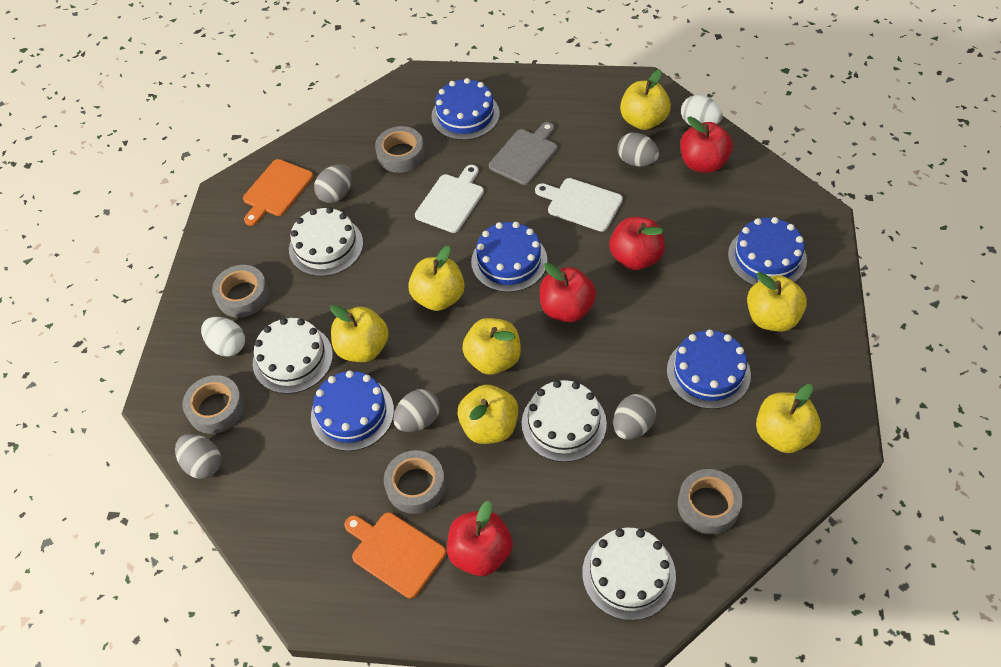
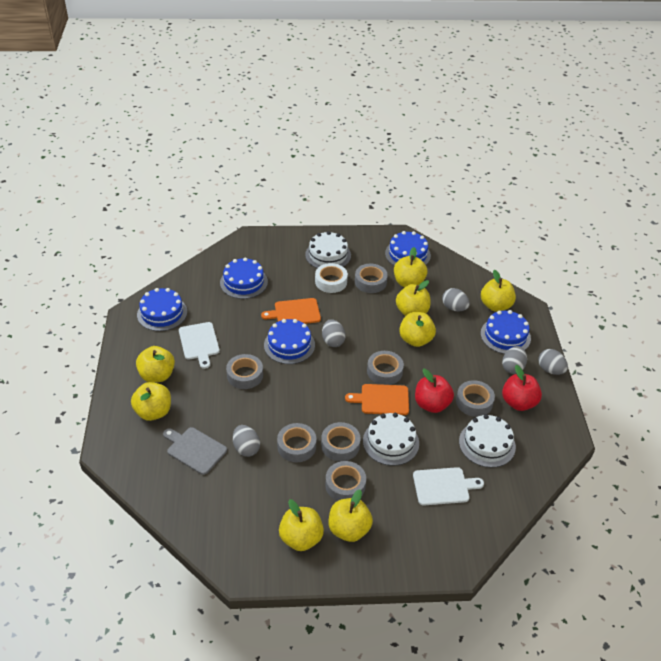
grey tape: 5 -> 7
red apple: 4 -> 2
white cake: 4 -> 3
white egg: 2 -> 0
white tape: 0 -> 1
yellow apple: 7 -> 8

